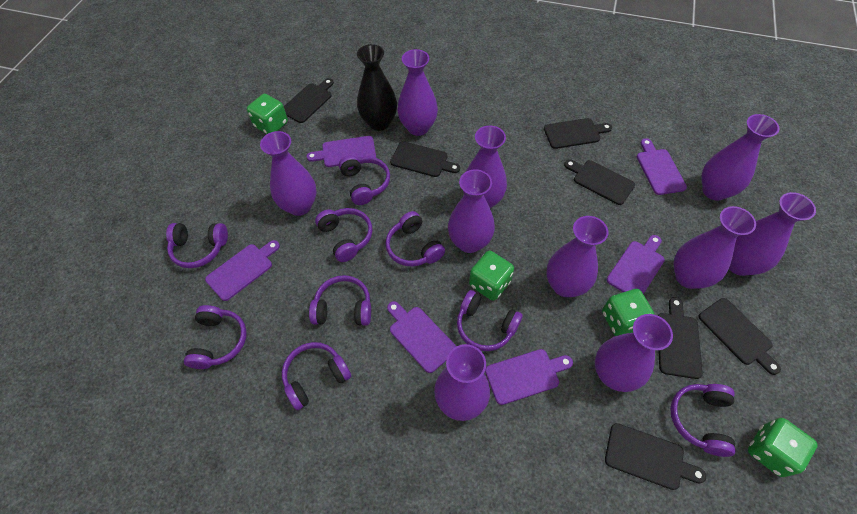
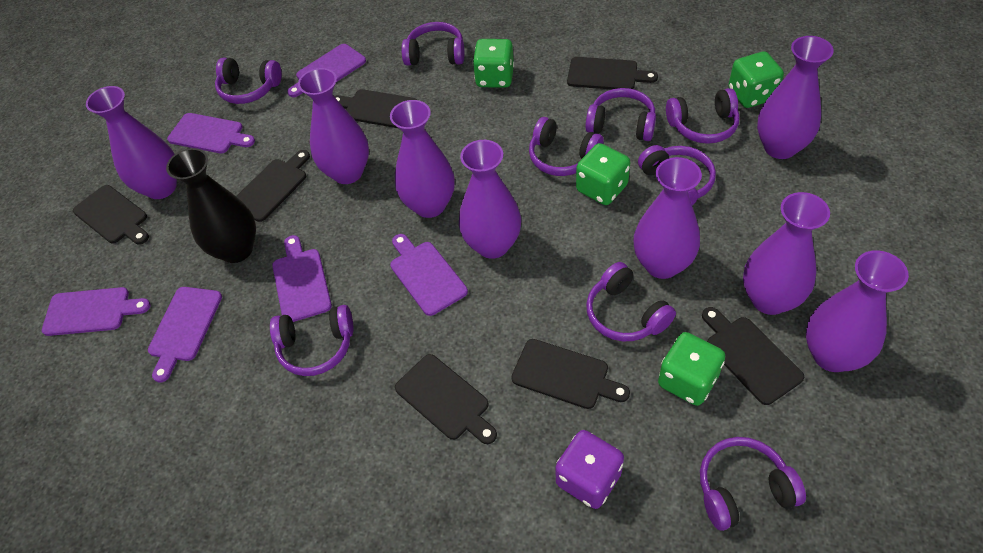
purple dice: 0 -> 1
purple vase: 10 -> 8

